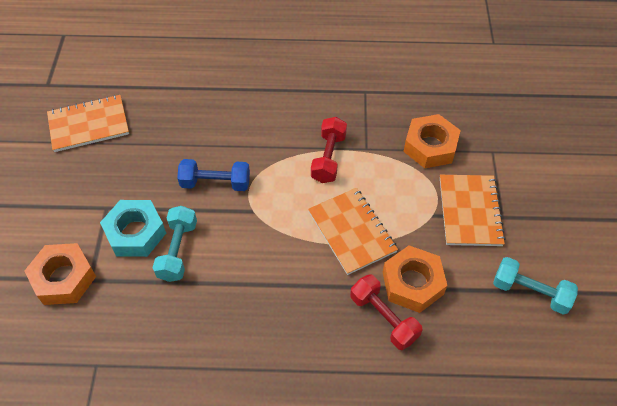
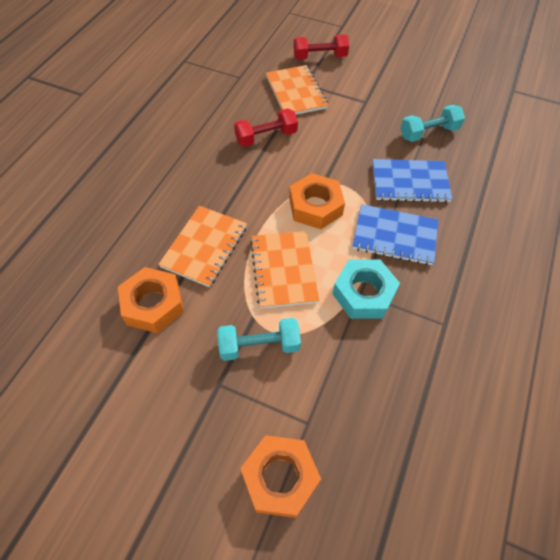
blue dumbbell: 1 -> 0
blue notebook: 0 -> 2

